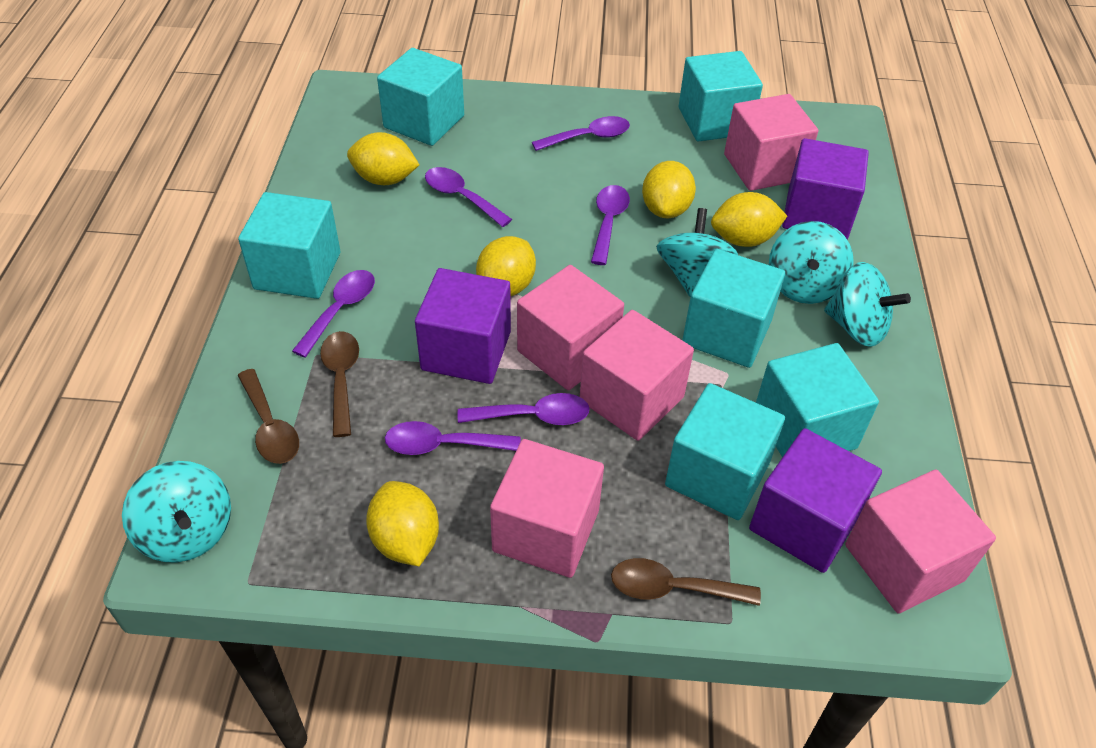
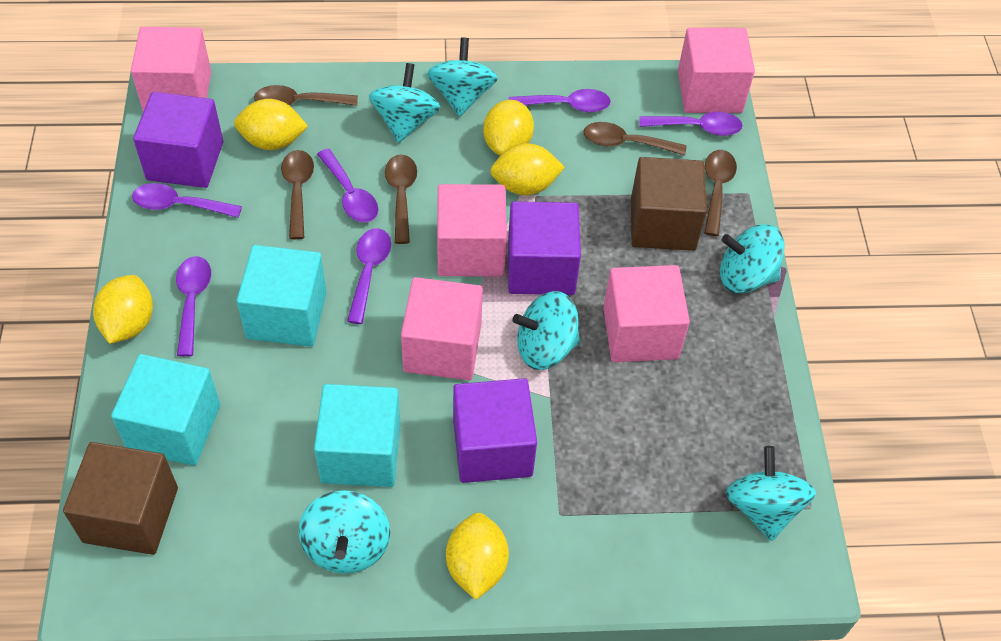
brown cube: 0 -> 2
brown spoon: 3 -> 5
turquoise cube: 6 -> 3
turquoise spinning top: 4 -> 6

